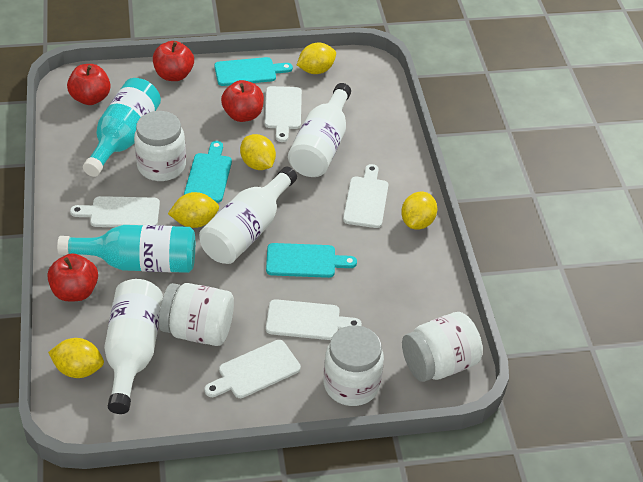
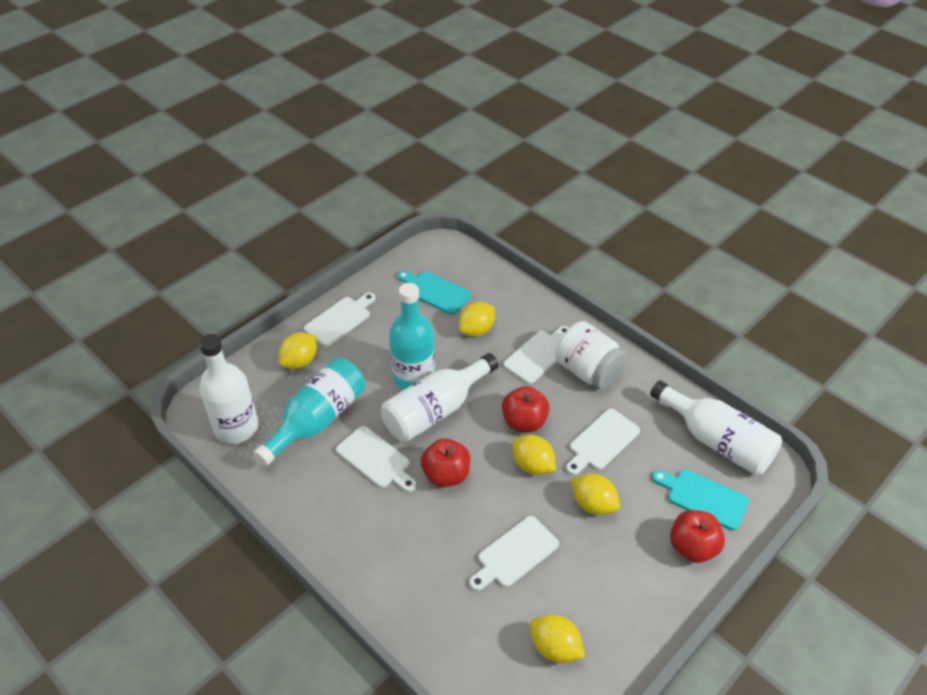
red apple: 4 -> 3
turquoise cutting board: 3 -> 2
white jar: 4 -> 1

